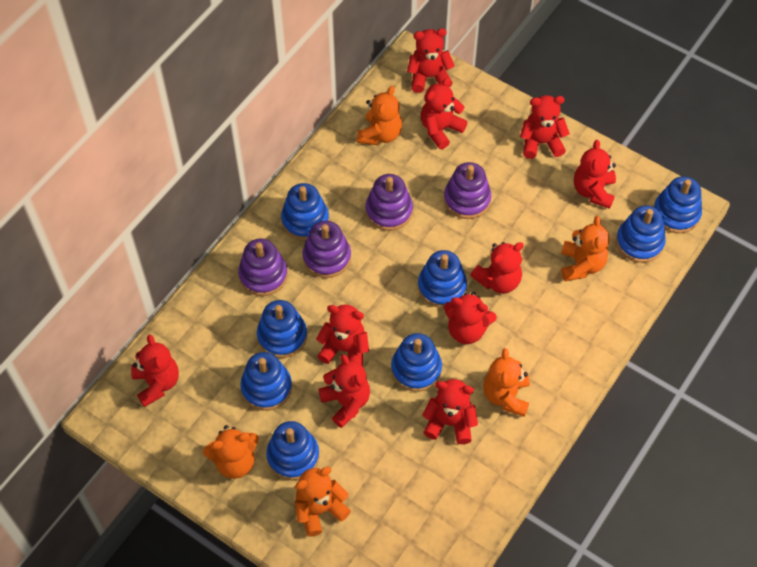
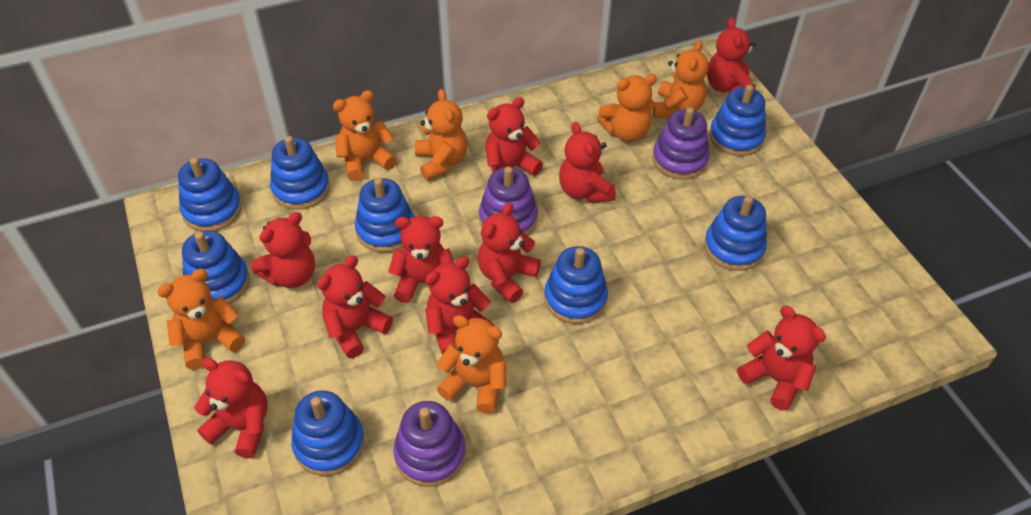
orange teddy bear: 5 -> 6
purple stacking toy: 4 -> 3

